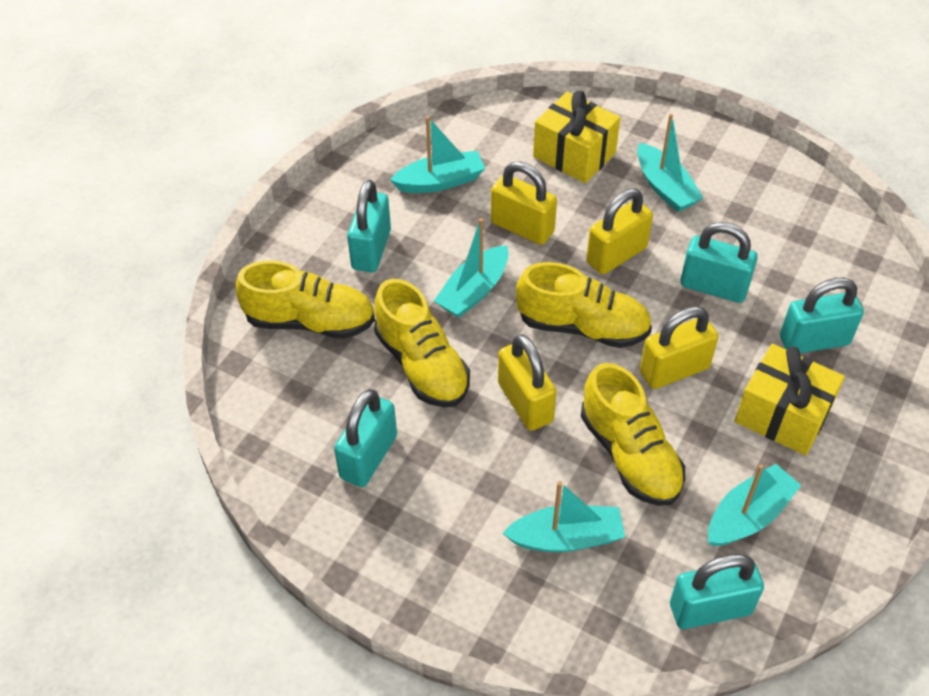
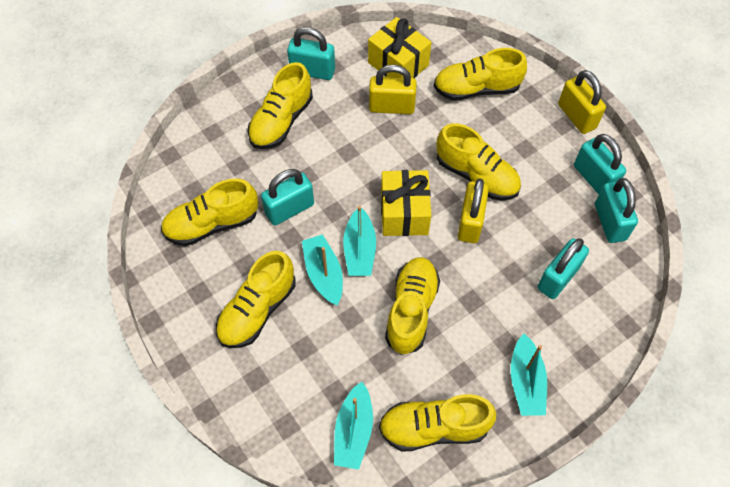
turquoise boat: 5 -> 4
yellow padlock: 4 -> 3
yellow shoe: 4 -> 7

